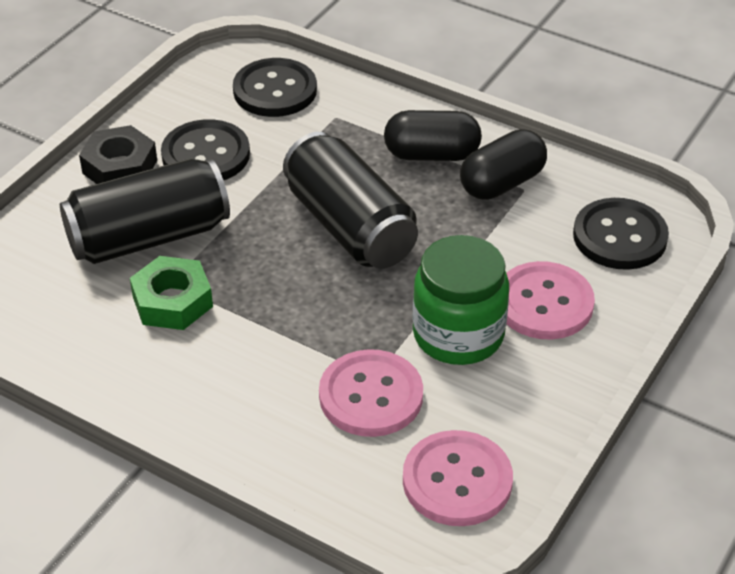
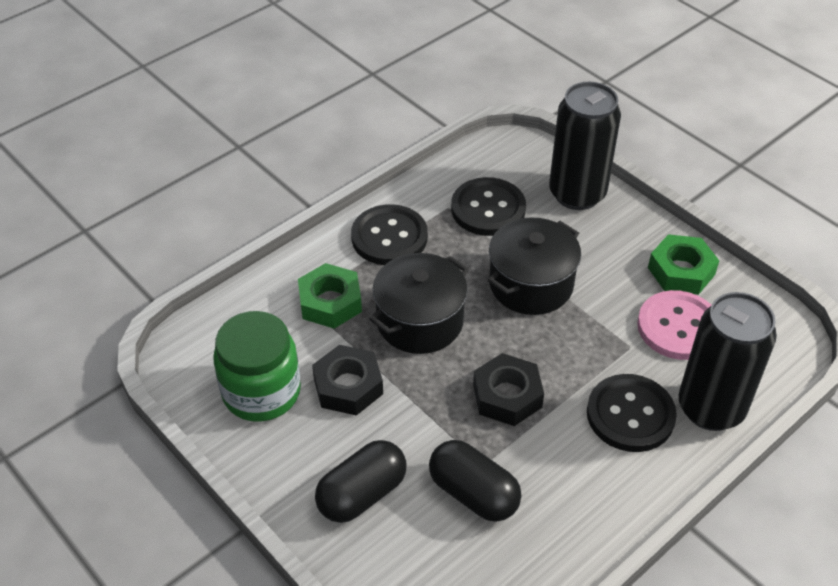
black nut: 1 -> 2
black pot: 0 -> 2
green nut: 1 -> 2
pink button: 3 -> 1

